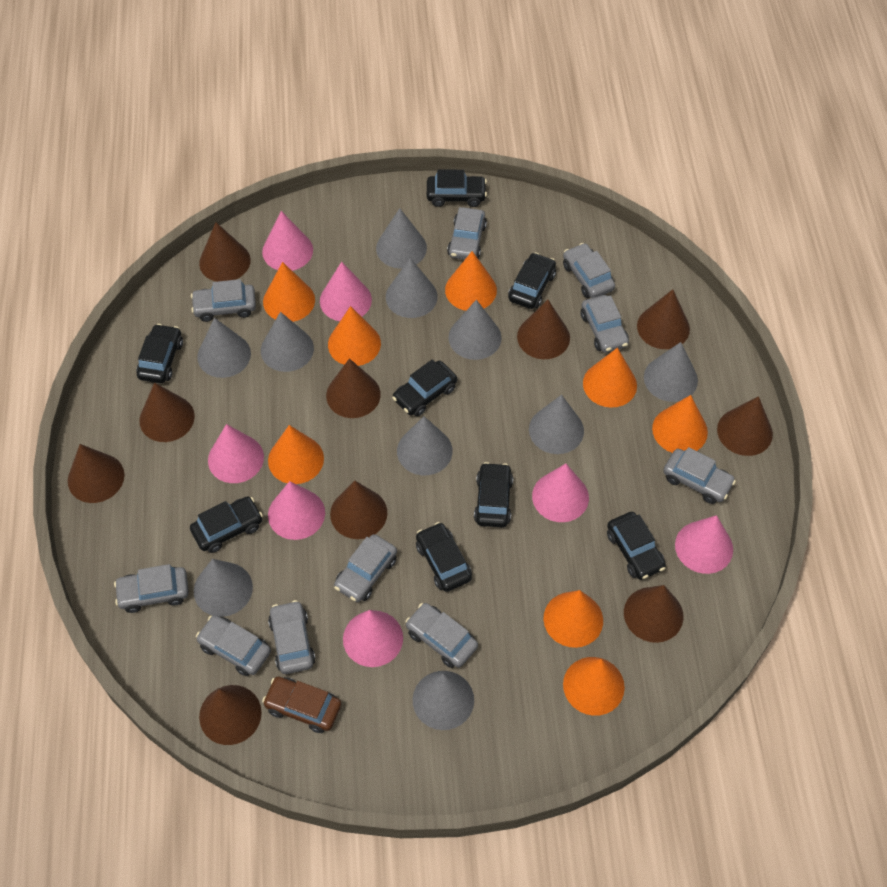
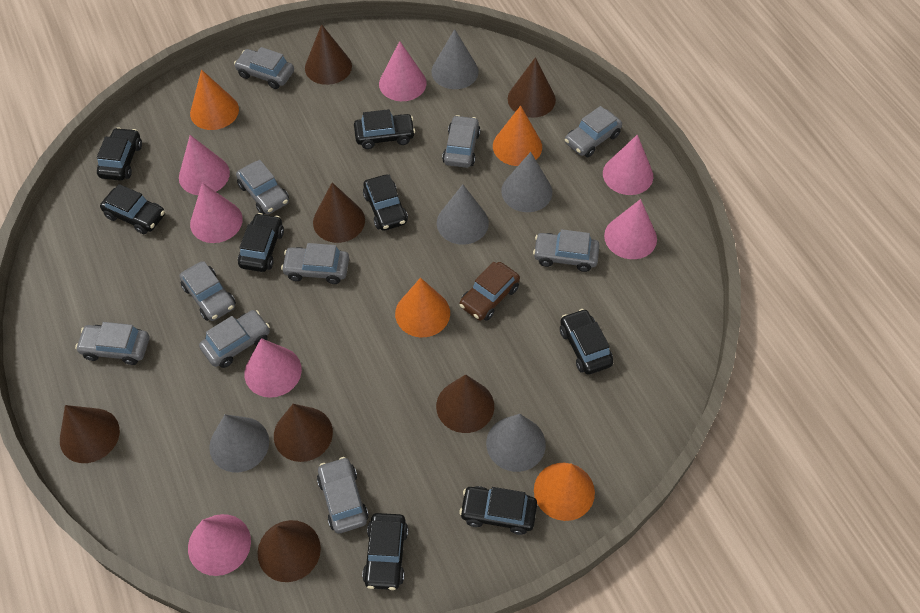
brown cone: 10 -> 7
grey cone: 10 -> 5
orange cone: 8 -> 4

